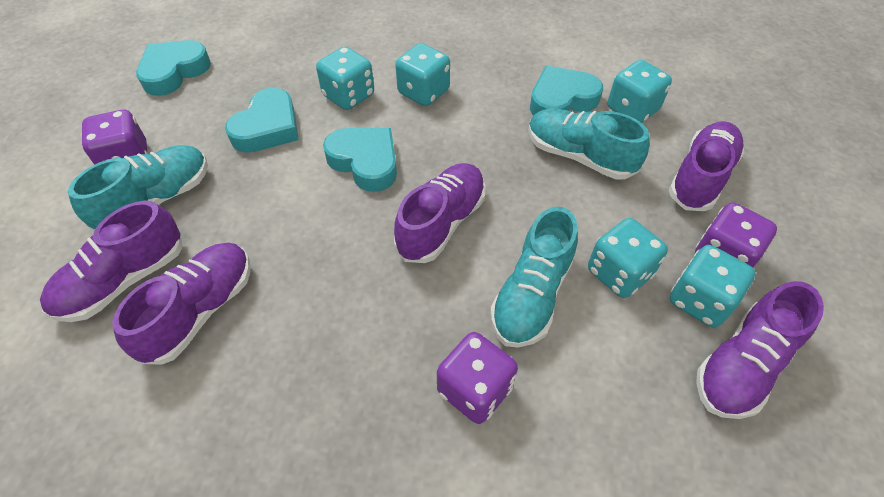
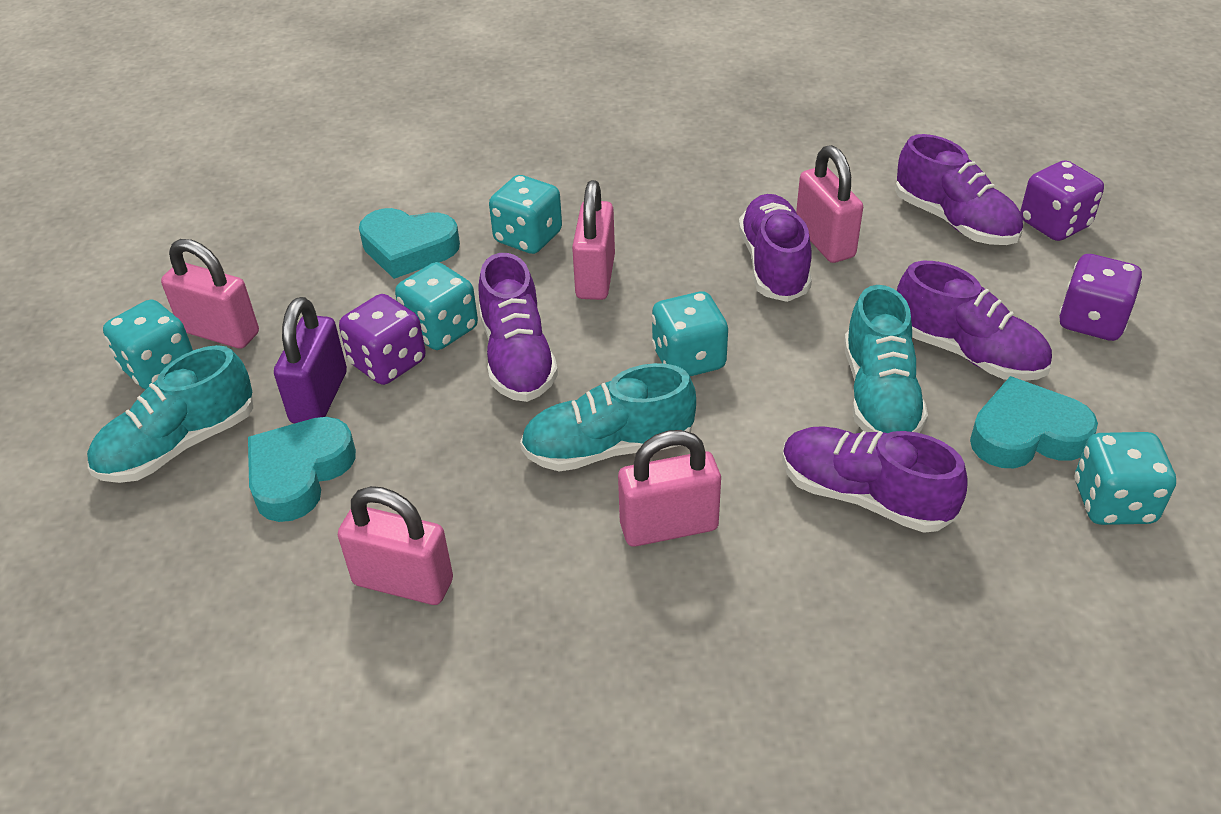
pink padlock: 0 -> 5
purple padlock: 0 -> 1
turquoise heart: 4 -> 3

